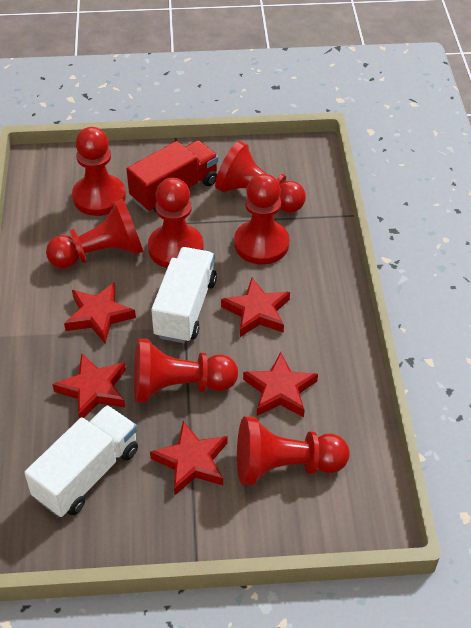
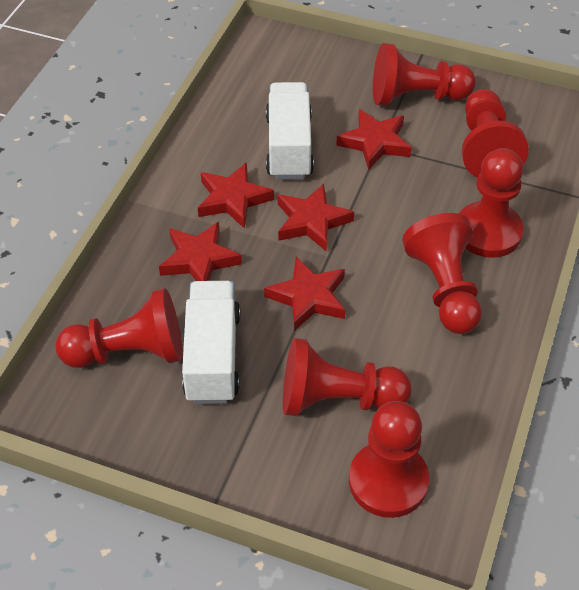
red truck: 1 -> 0

